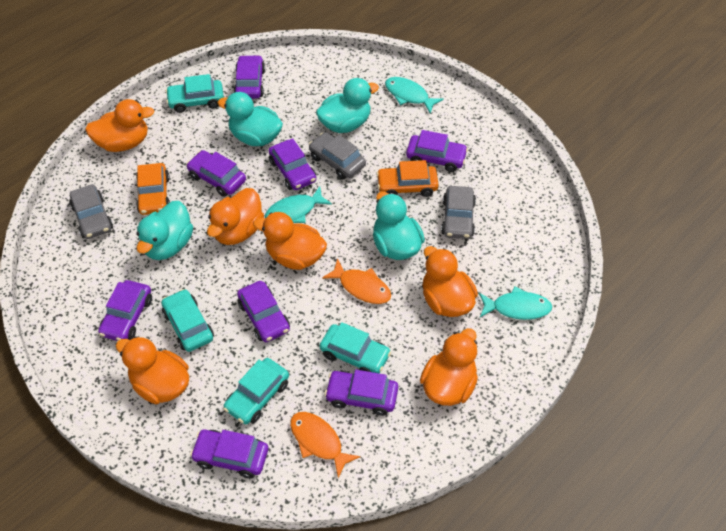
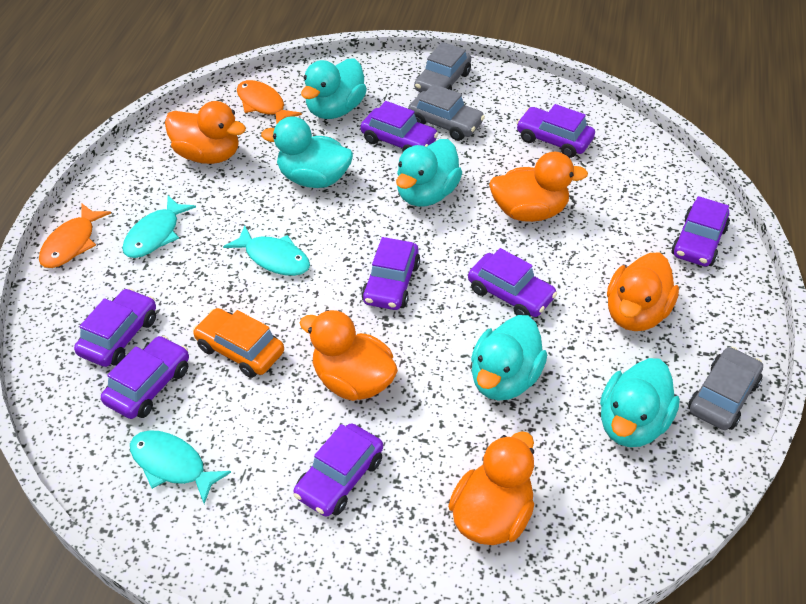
orange car: 2 -> 1
orange duck: 6 -> 5
turquoise car: 4 -> 0
turquoise duck: 4 -> 5

